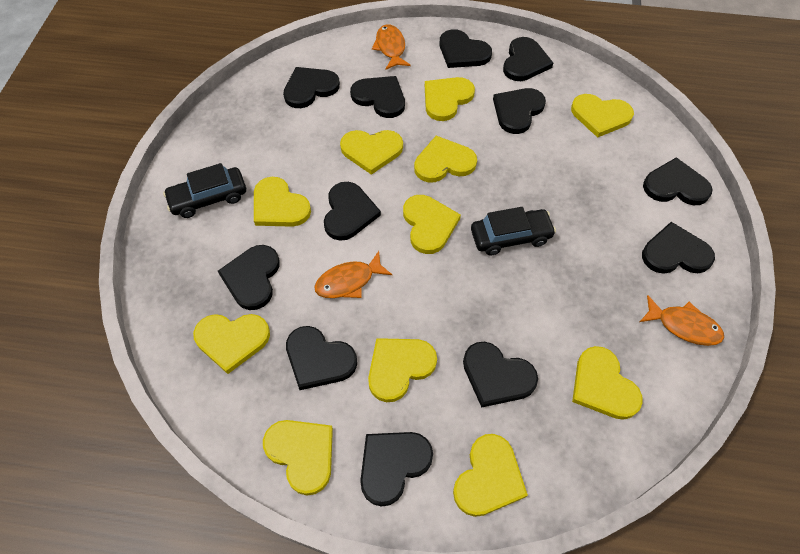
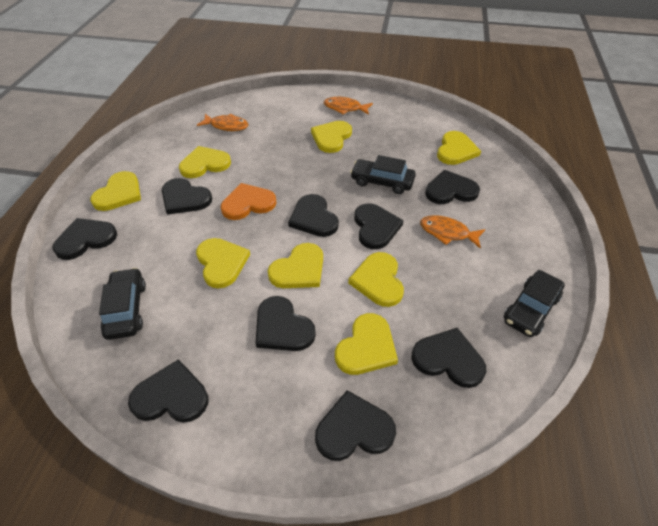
black car: 2 -> 3
black heart: 12 -> 9
orange heart: 0 -> 1
yellow heart: 11 -> 8

